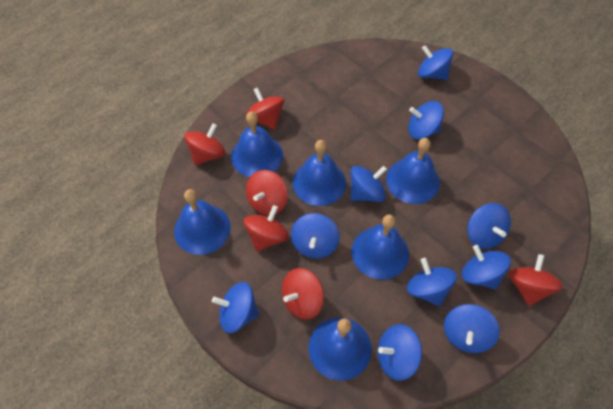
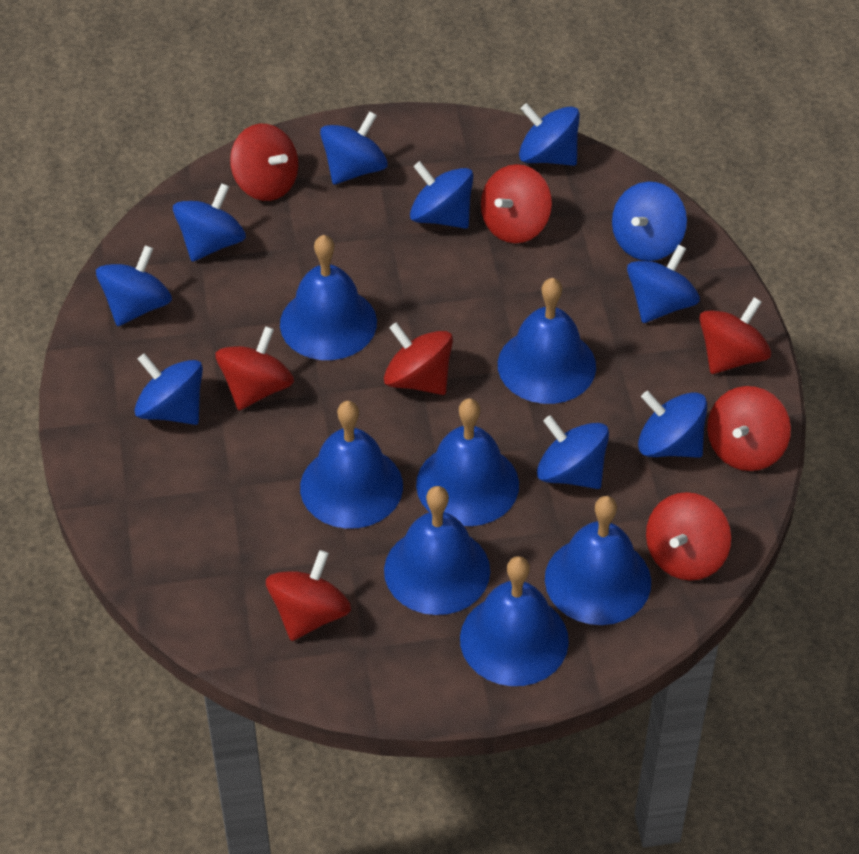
blue bell: 6 -> 7
red spinning top: 6 -> 8

